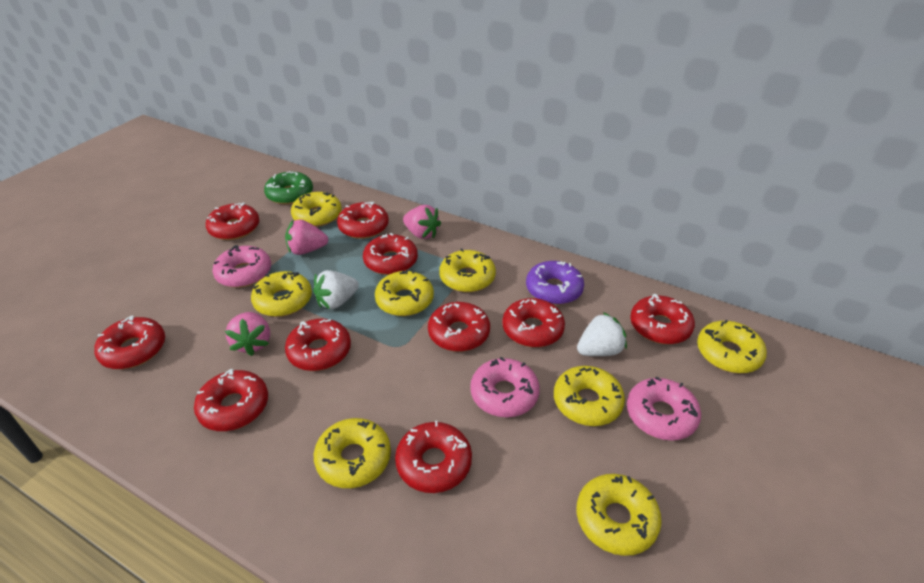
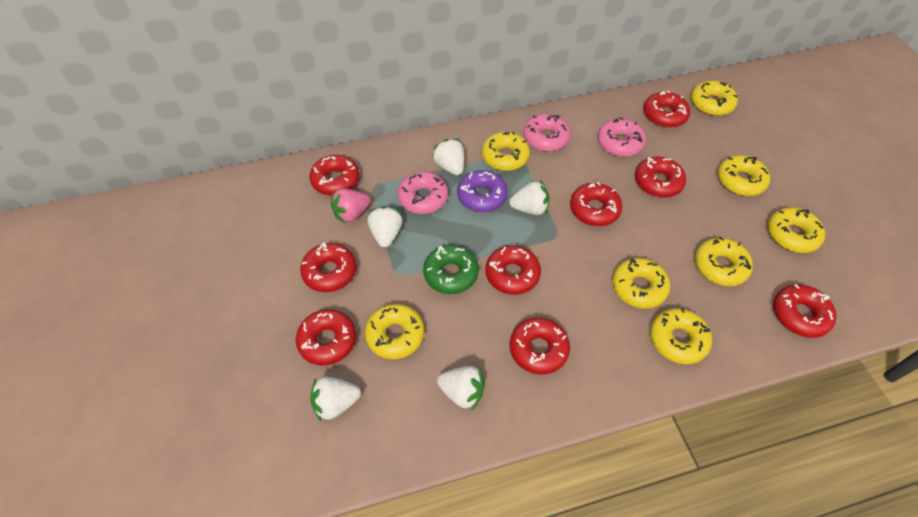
pink strawberry: 3 -> 1
red donut: 10 -> 9
white strawberry: 2 -> 5

